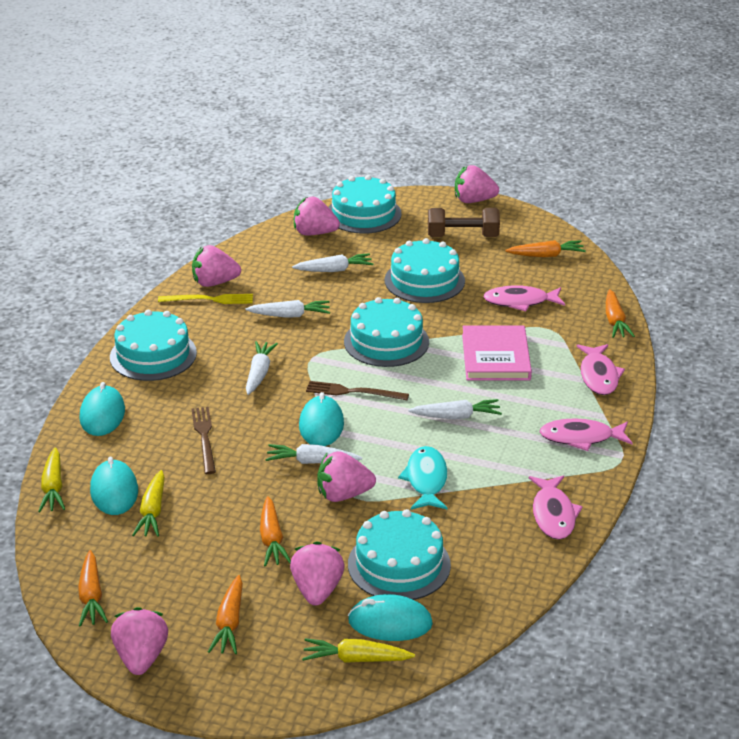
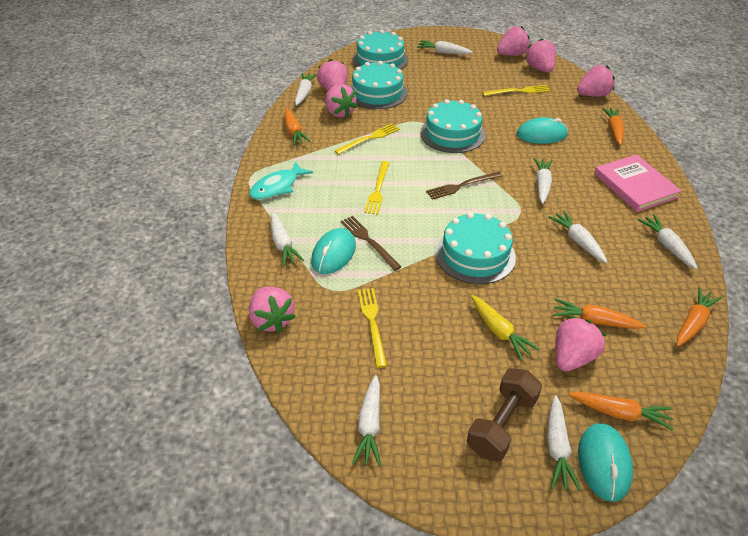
pink fish: 4 -> 0
pink strawberry: 6 -> 7
turquoise cake: 5 -> 4
turquoise mouse: 4 -> 3
white carrot: 5 -> 8
yellow carrot: 3 -> 1
yellow fork: 1 -> 4

